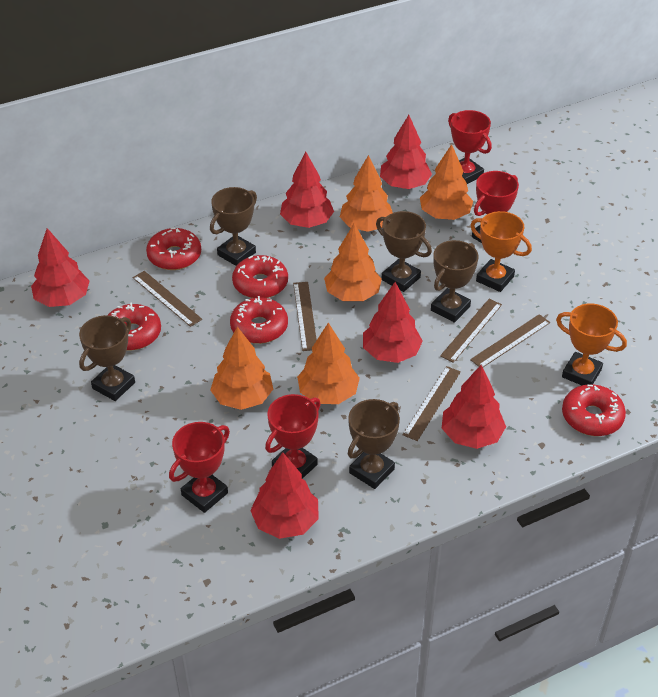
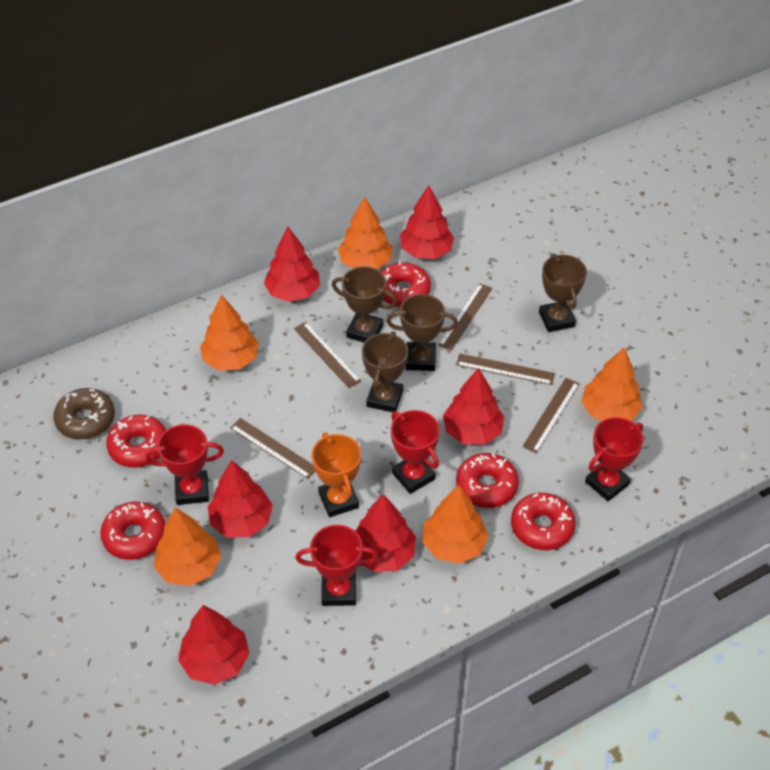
brown donut: 0 -> 1
brown trophy: 5 -> 4
orange trophy: 2 -> 1

